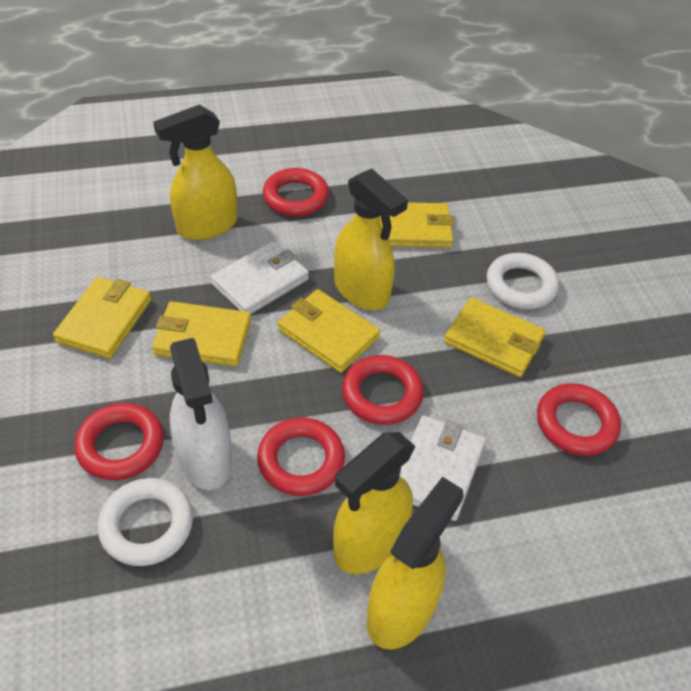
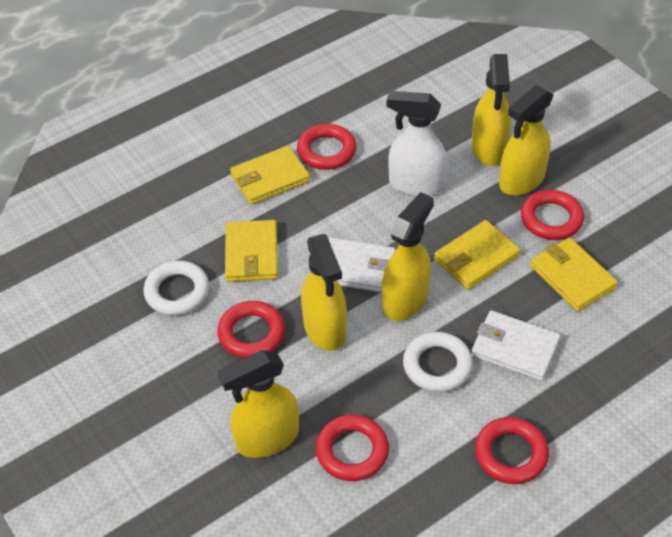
yellow spray bottle: 4 -> 5
yellow wallet: 5 -> 4

